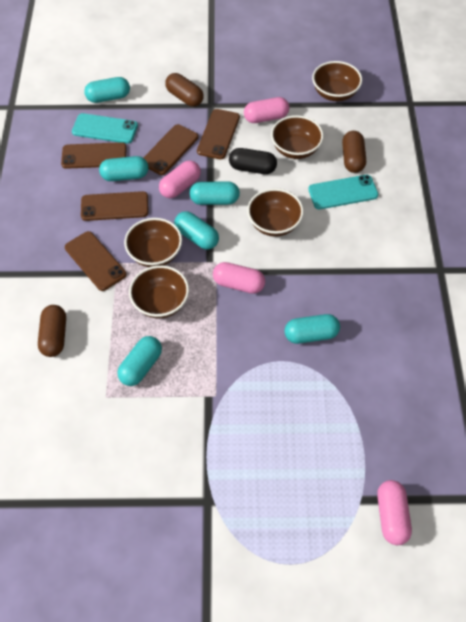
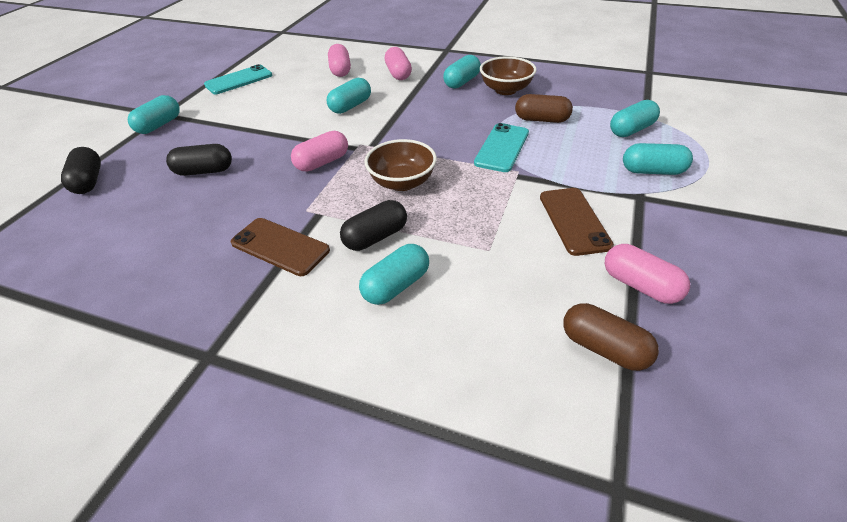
black capsule: 1 -> 3
brown bowl: 5 -> 2
brown capsule: 3 -> 2
brown phone: 5 -> 2

